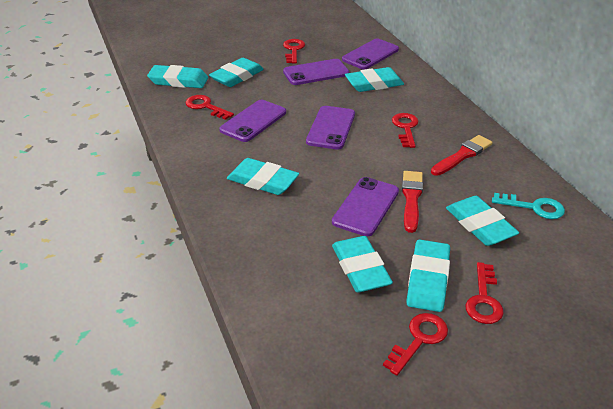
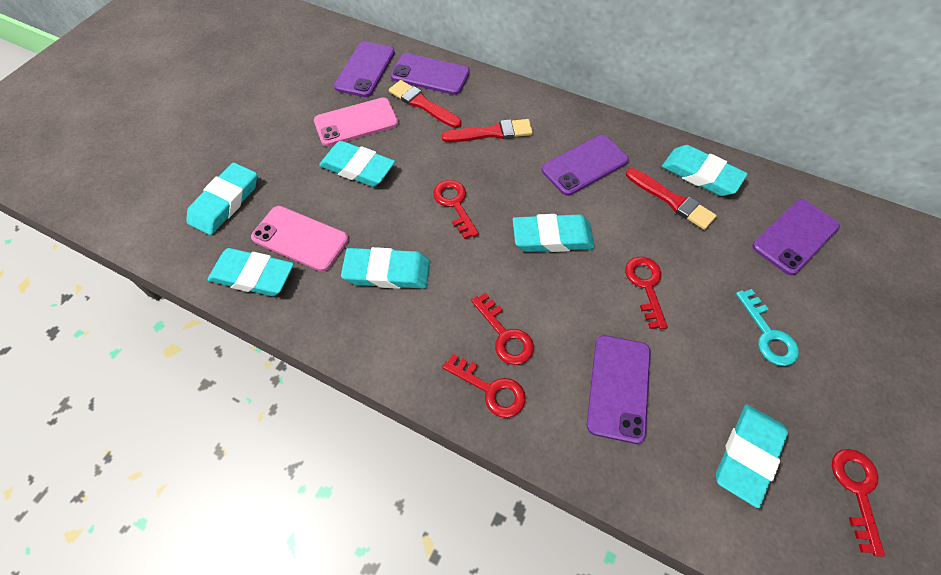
pink phone: 0 -> 2
red brush: 2 -> 3

